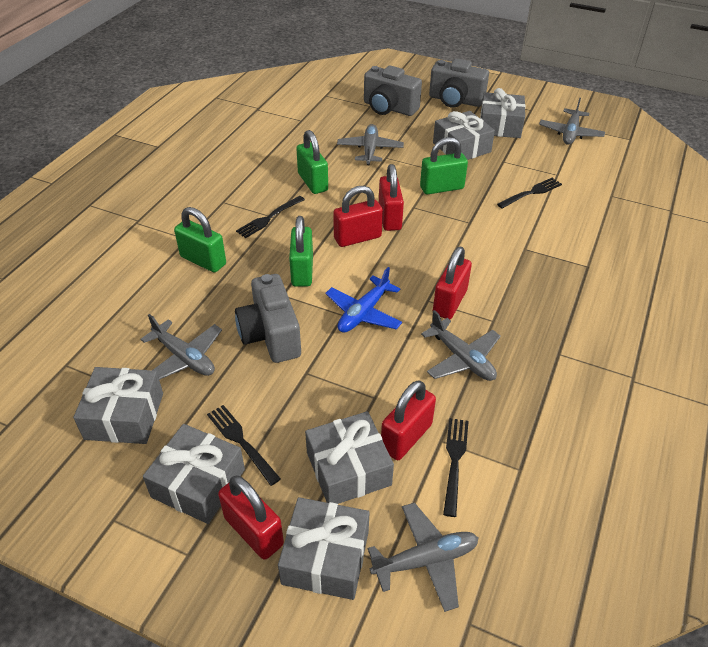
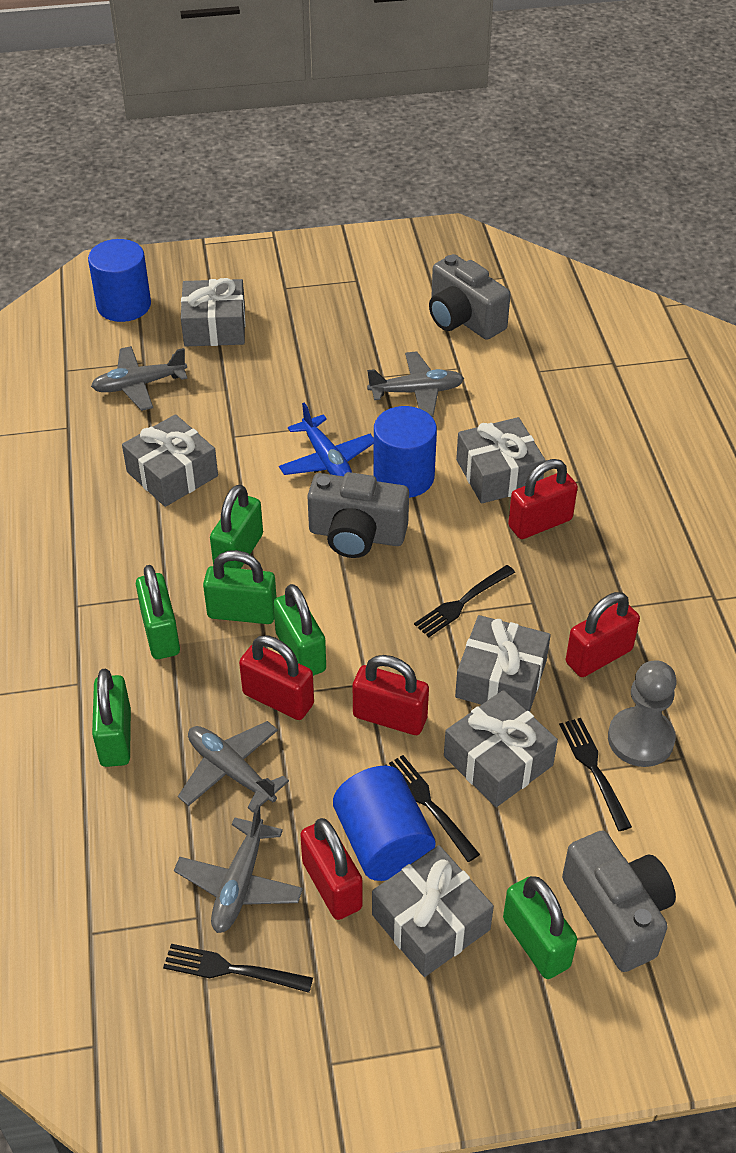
blue cylinder: 0 -> 3
green padlock: 4 -> 6
grey pawn: 0 -> 1
grey plane: 5 -> 4

